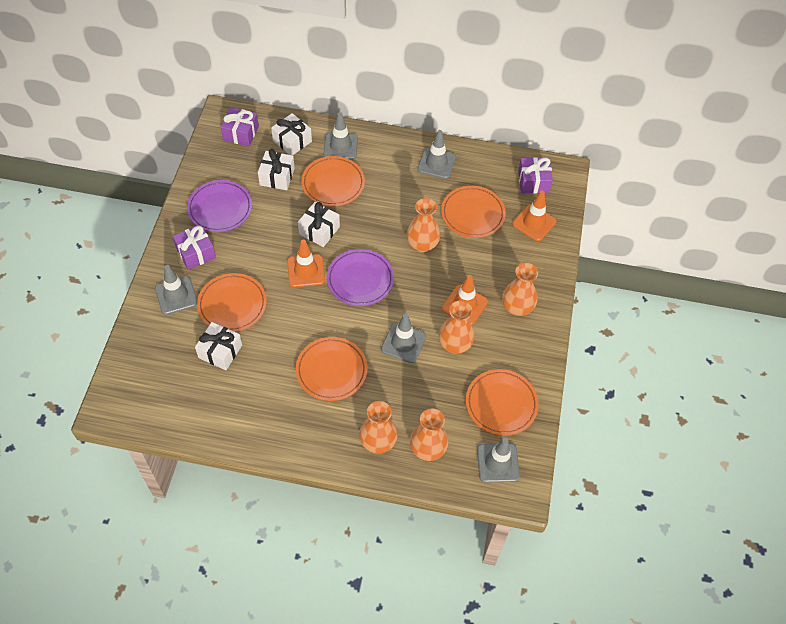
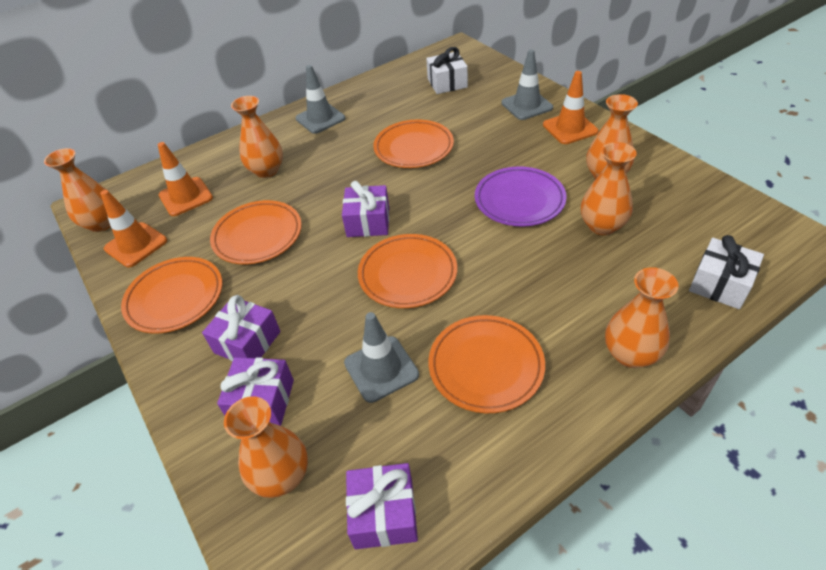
grey traffic cone: 5 -> 3
orange vase: 5 -> 6
purple gift: 3 -> 4
purple plate: 2 -> 1
white gift: 4 -> 2

